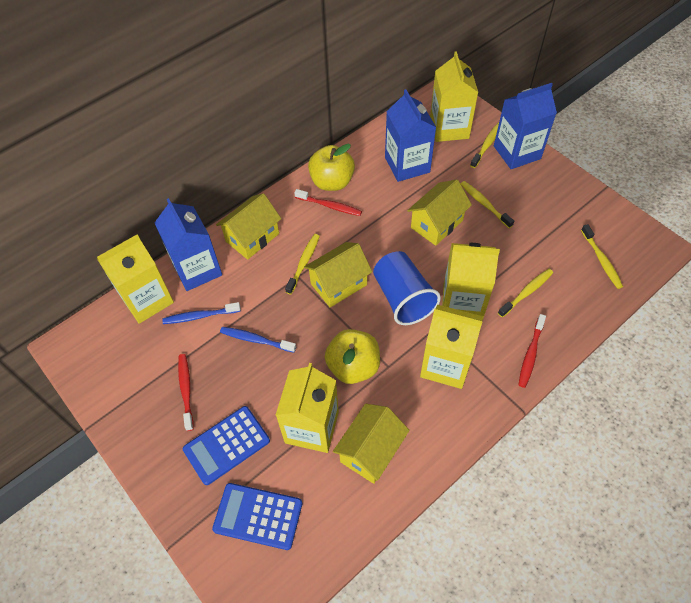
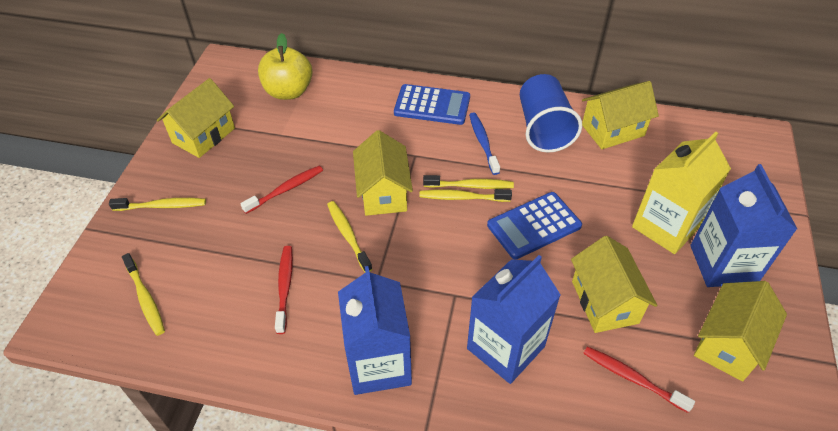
blue toothbrush: 2 -> 1
yellow apple: 2 -> 1
yellow carton: 5 -> 1
yellow house: 4 -> 5

